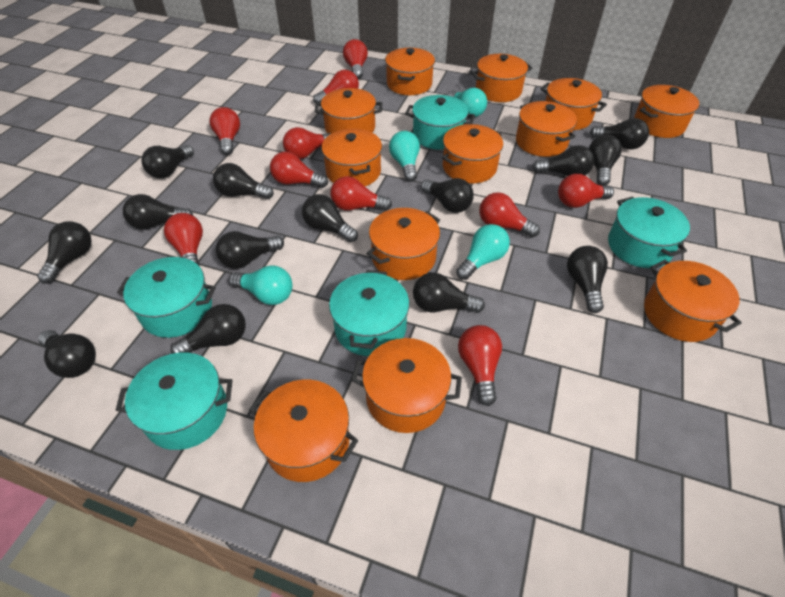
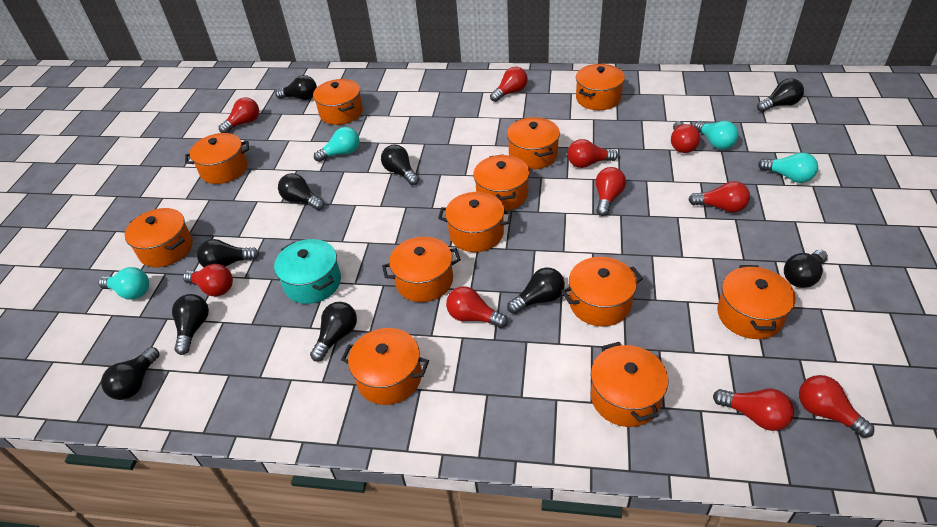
black light bulb: 14 -> 10
turquoise pot: 5 -> 1

